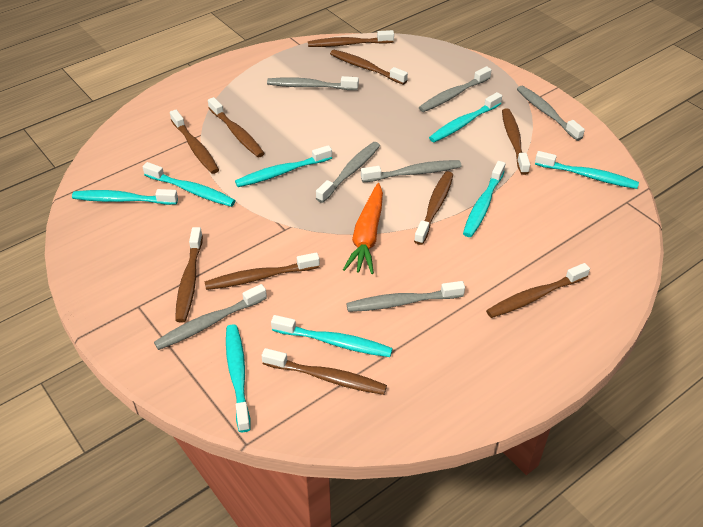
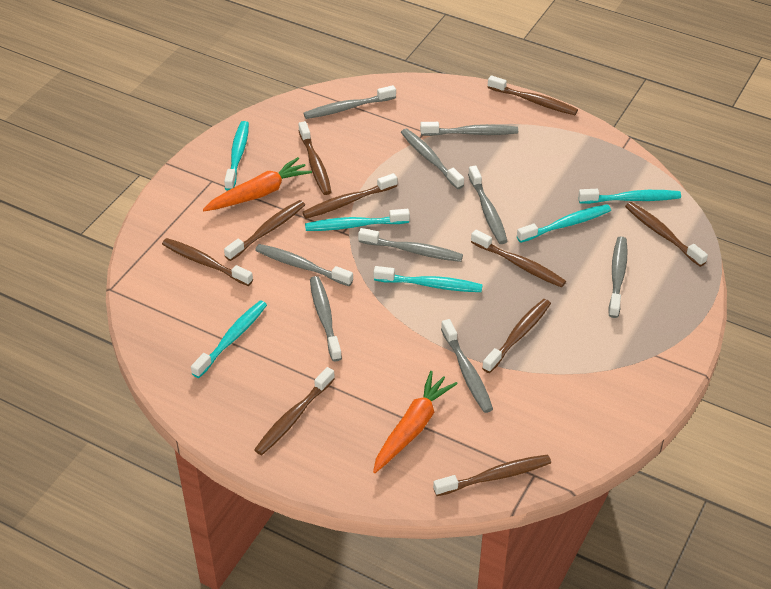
grey toothbrush: 7 -> 9
orange carrot: 1 -> 2
turquoise toothbrush: 8 -> 6

